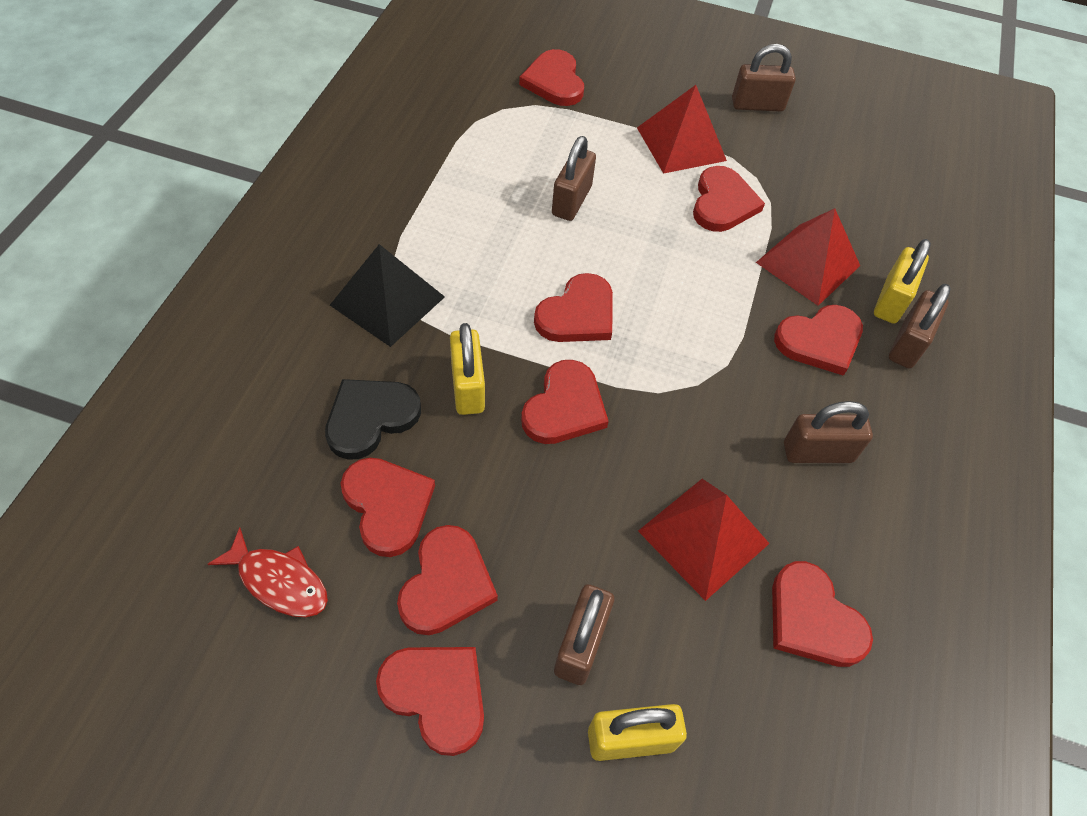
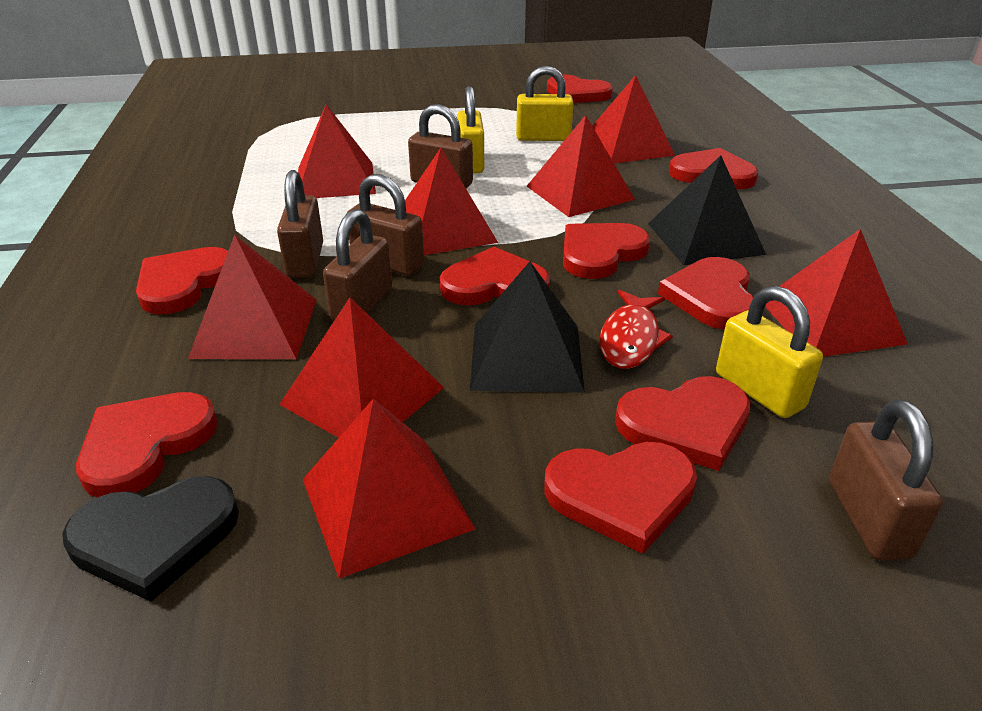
black pyramid: 1 -> 2
red pyramid: 3 -> 8

